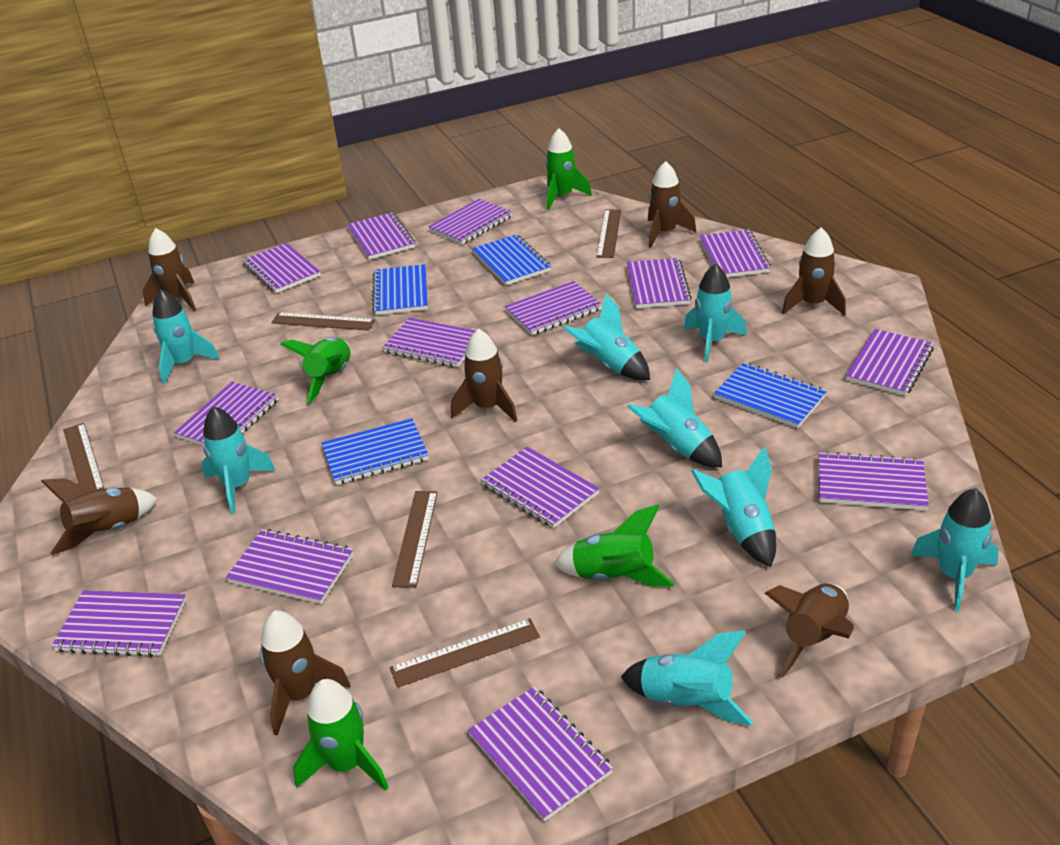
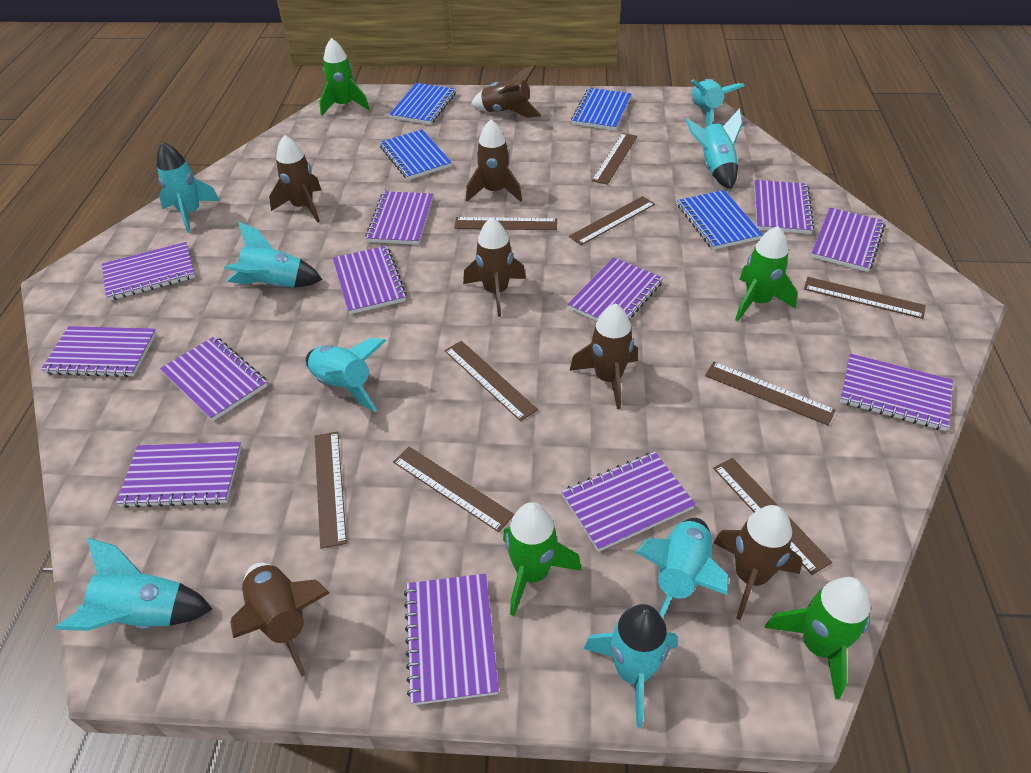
brown ruler: 5 -> 9
purple notebook: 14 -> 12

